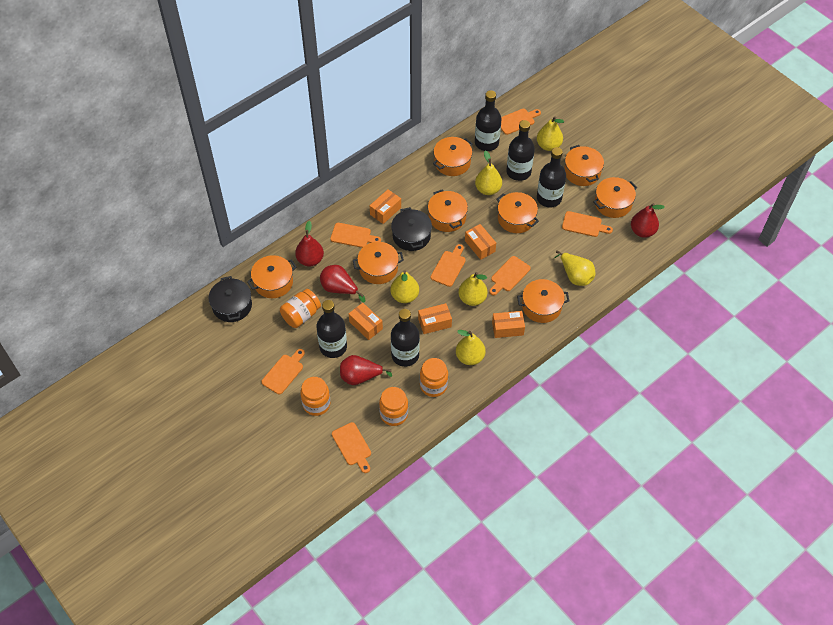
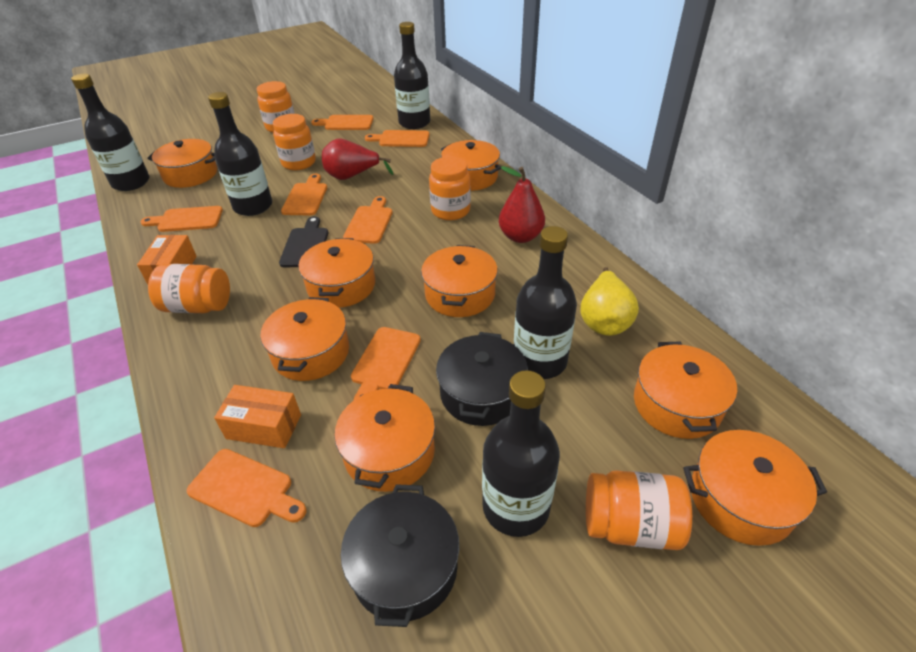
black cutting board: 0 -> 1
orange box: 5 -> 2
orange jar: 4 -> 5
red pear: 4 -> 2
yellow pear: 6 -> 1

